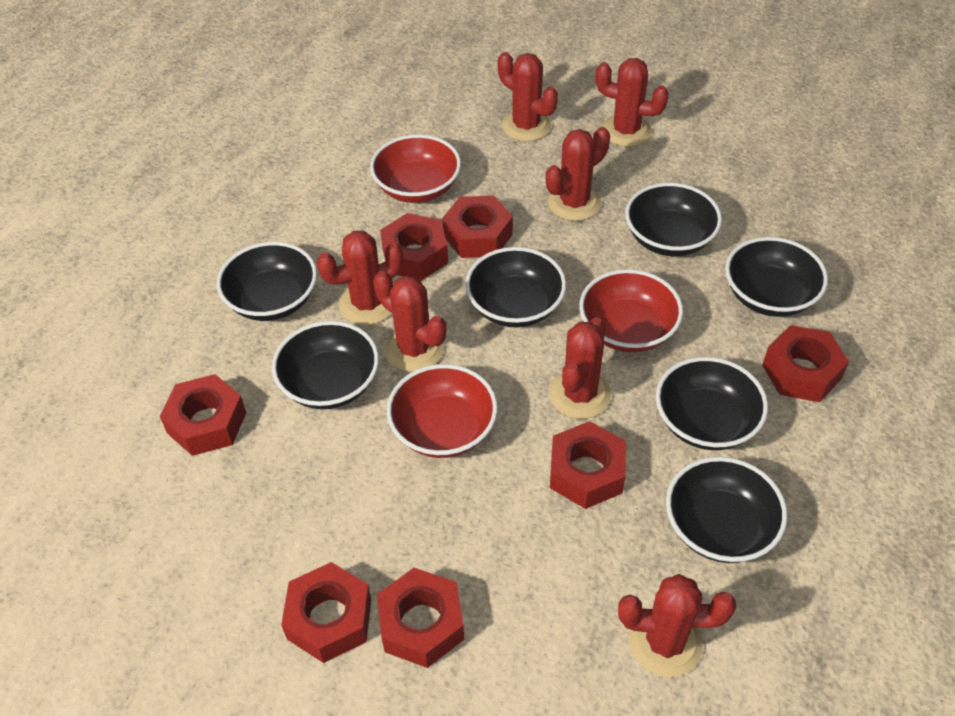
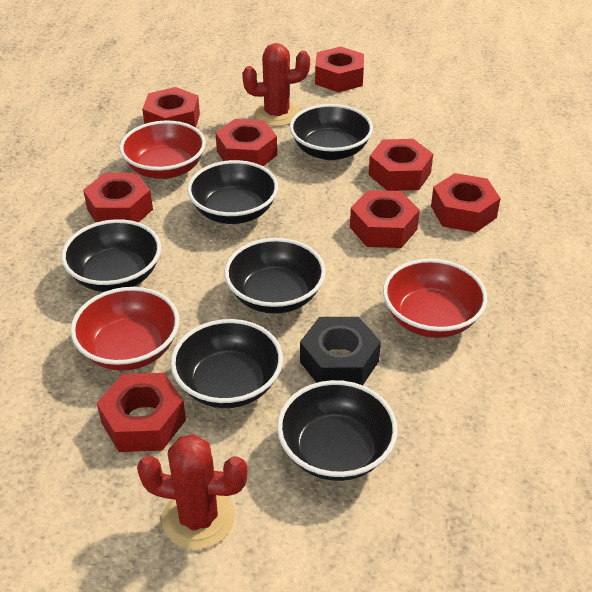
black bowl: 7 -> 6
black nut: 0 -> 1
red cactus: 7 -> 2
red nut: 7 -> 8

